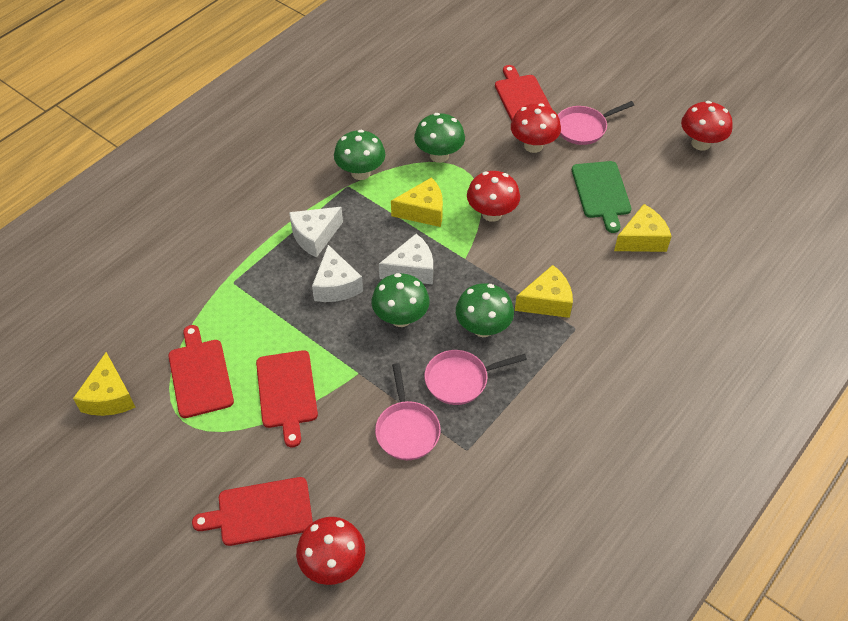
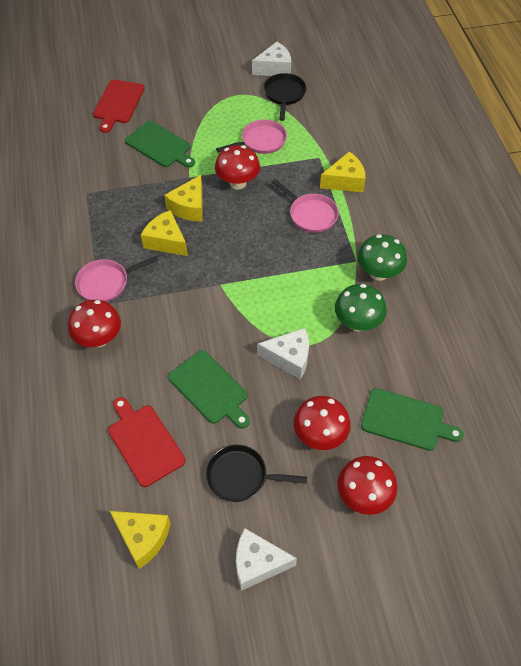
black pan: 0 -> 2
green cutting board: 1 -> 3
green mushroom: 4 -> 2
red cutting board: 4 -> 2

